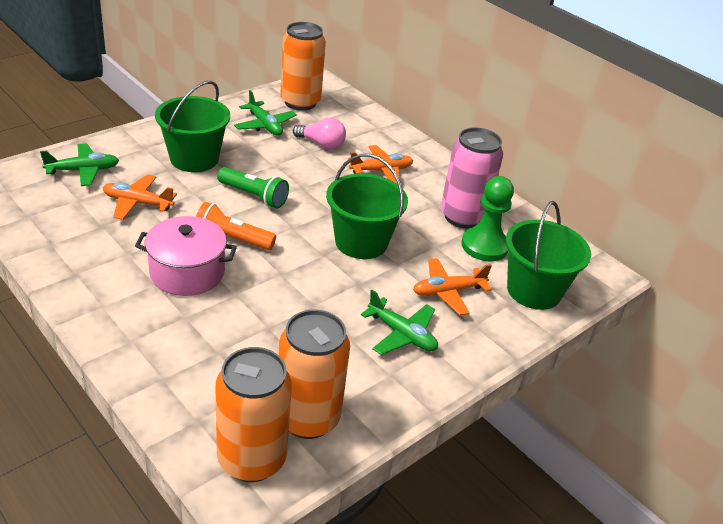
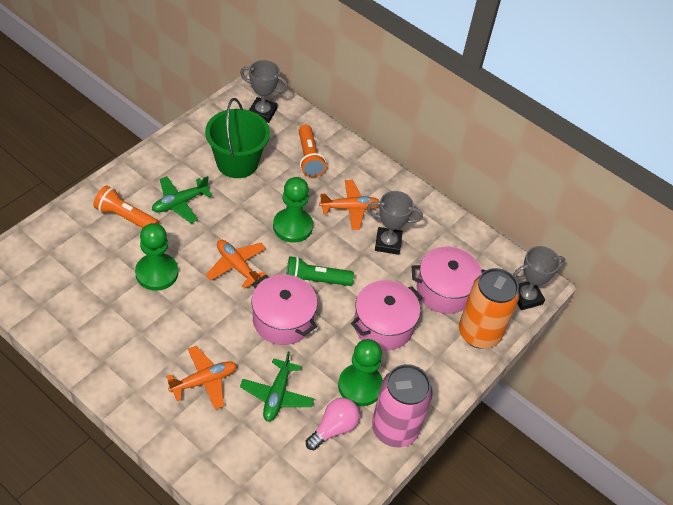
green bucket: 3 -> 1
green pawn: 1 -> 3
green plane: 3 -> 2
grey trophy: 0 -> 3
orange can: 3 -> 1
orange flashlight: 1 -> 2
pink pot: 1 -> 3

